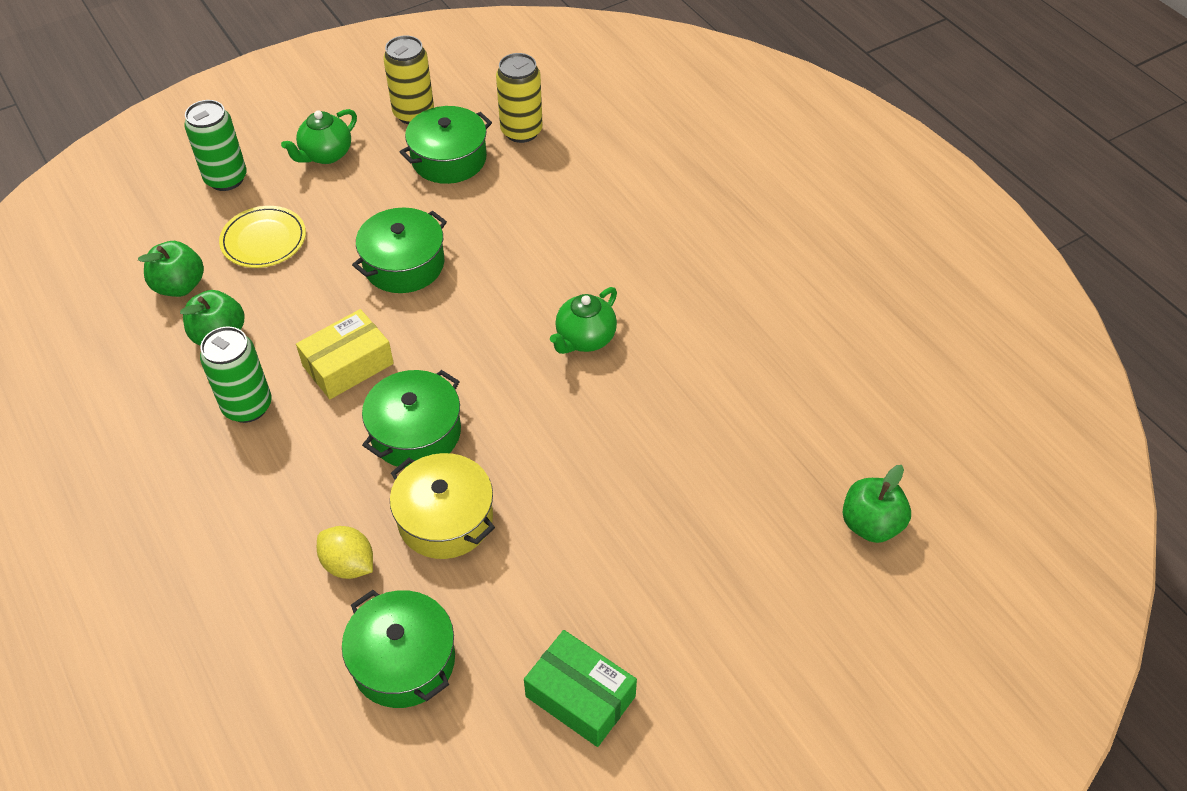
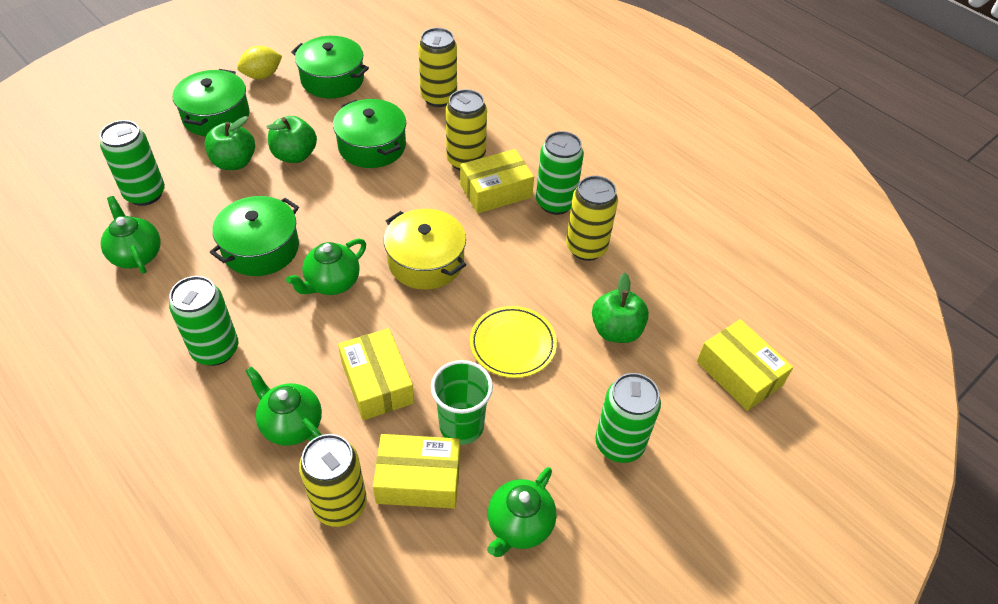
green box: 1 -> 0
green can: 2 -> 4
green cup: 0 -> 1
green teapot: 2 -> 4
yellow box: 1 -> 4
yellow can: 2 -> 4

